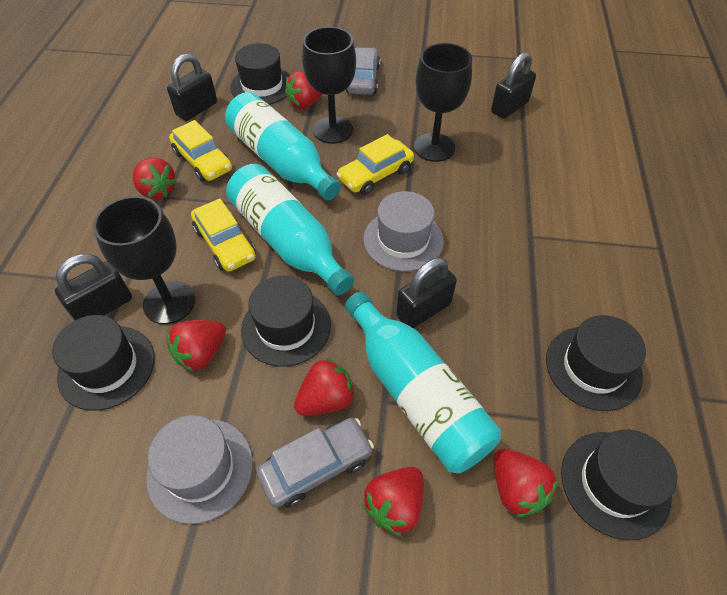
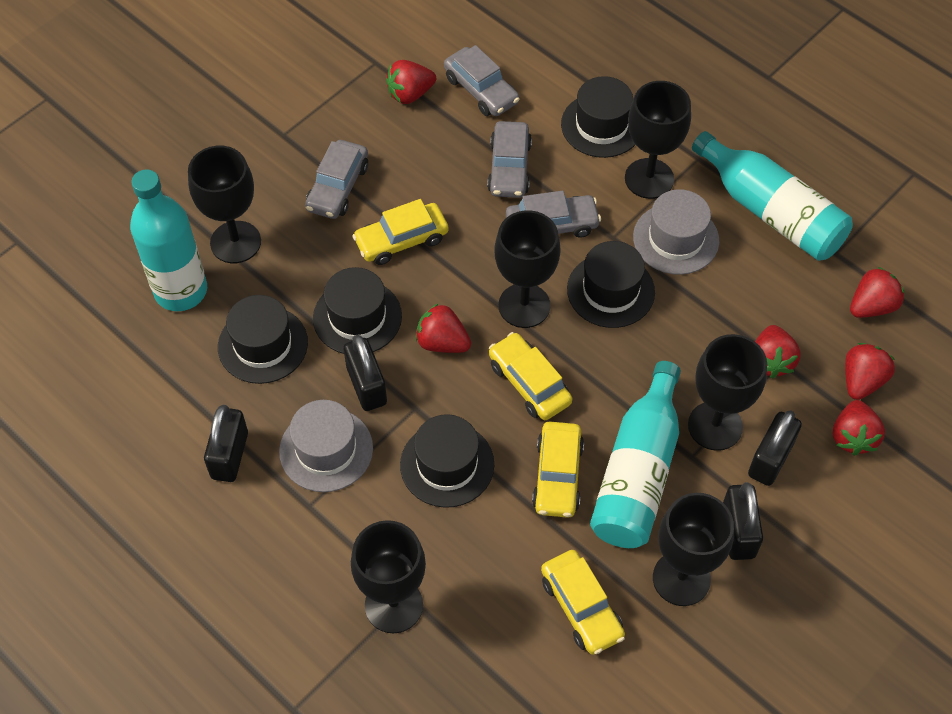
black goblet: 3 -> 6
grey car: 2 -> 4
yellow car: 3 -> 4

